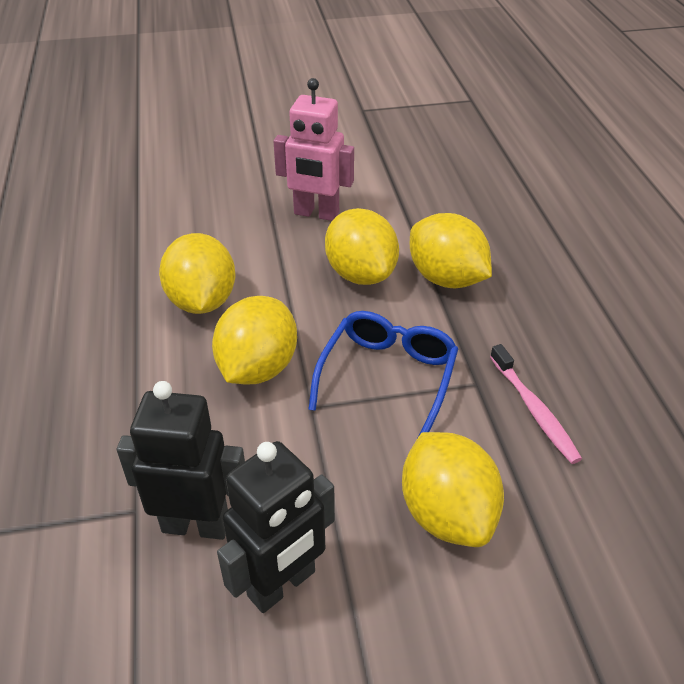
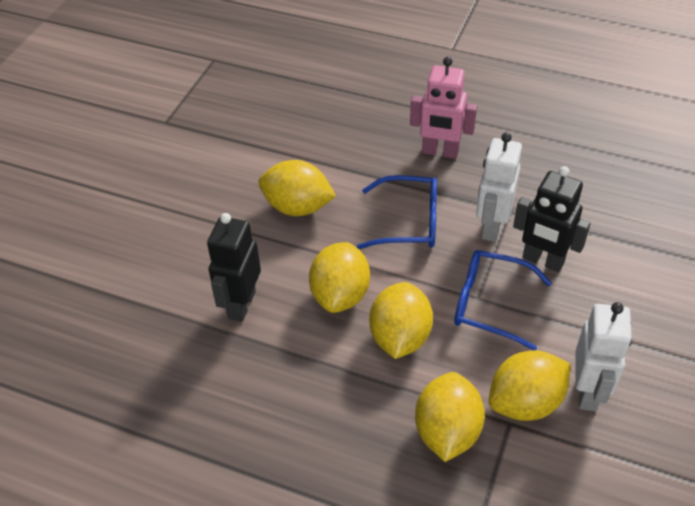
blue glasses: 1 -> 2
pink toothbrush: 1 -> 0
white robot: 0 -> 2

